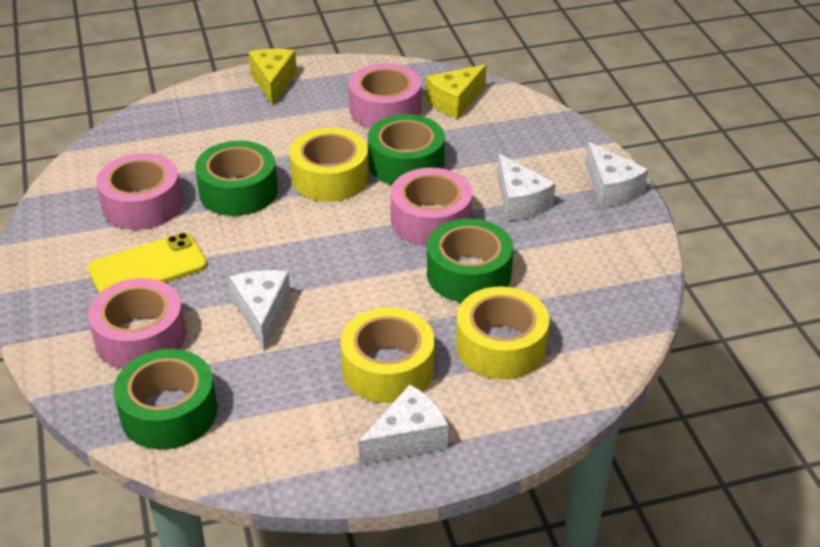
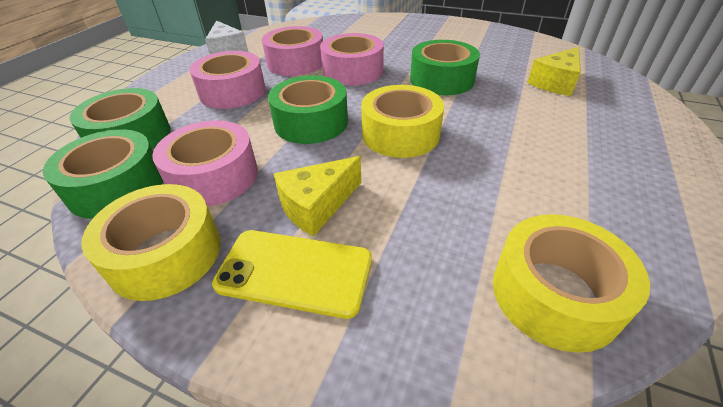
white cheese: 4 -> 1

